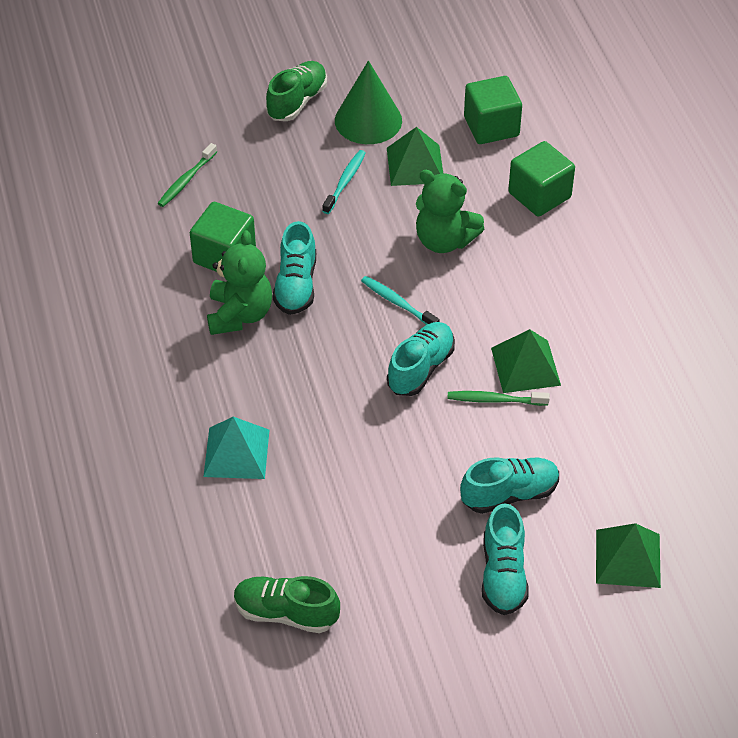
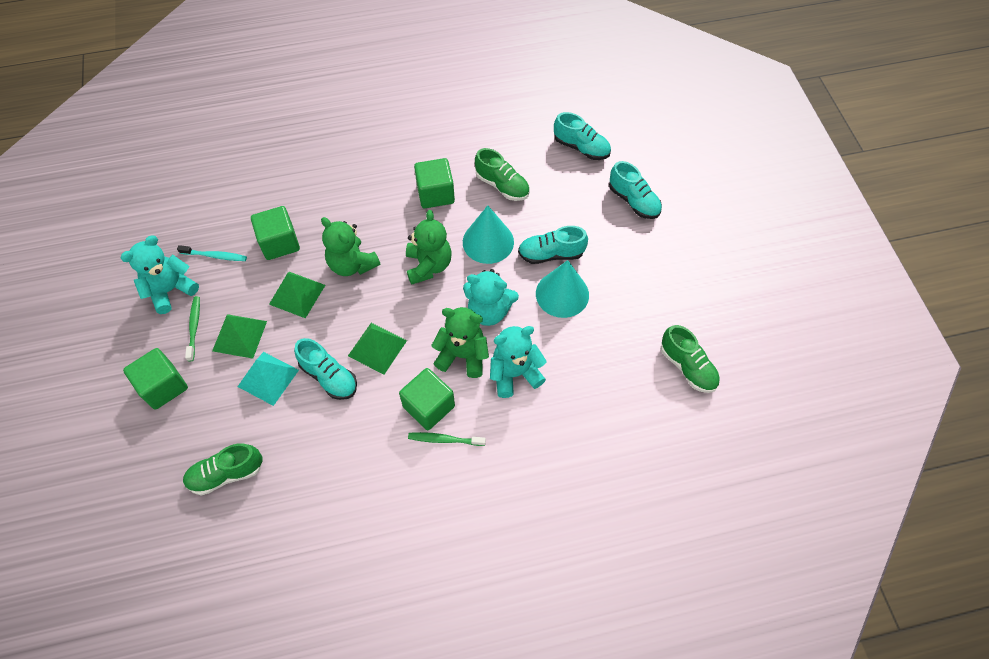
green cone: 1 -> 0
green cube: 3 -> 4
green shoe: 2 -> 3
green teddy bear: 2 -> 3
turquoise cone: 0 -> 2
turquoise teddy bear: 0 -> 3
turquoise toothbrush: 2 -> 1

